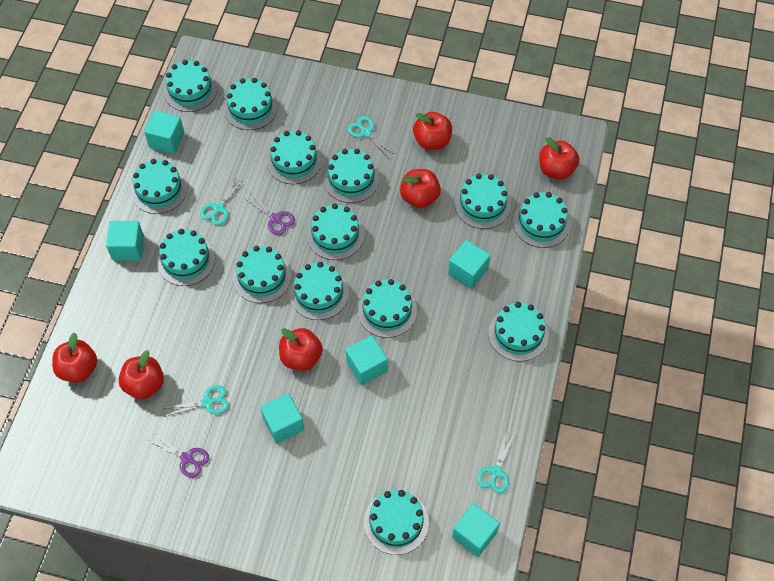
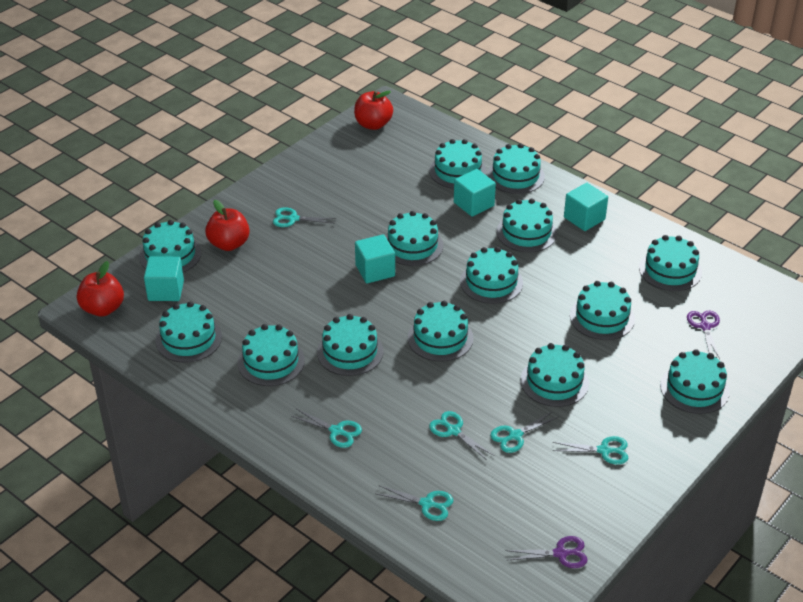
red apple: 6 -> 3
turquoise cube: 6 -> 4
turquoise scissors: 4 -> 6

